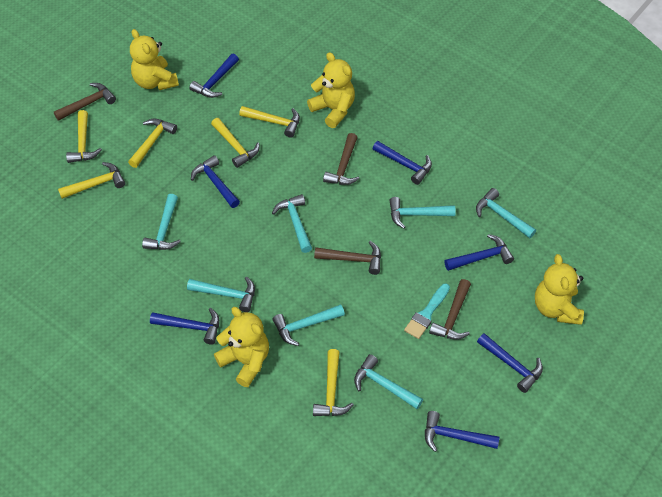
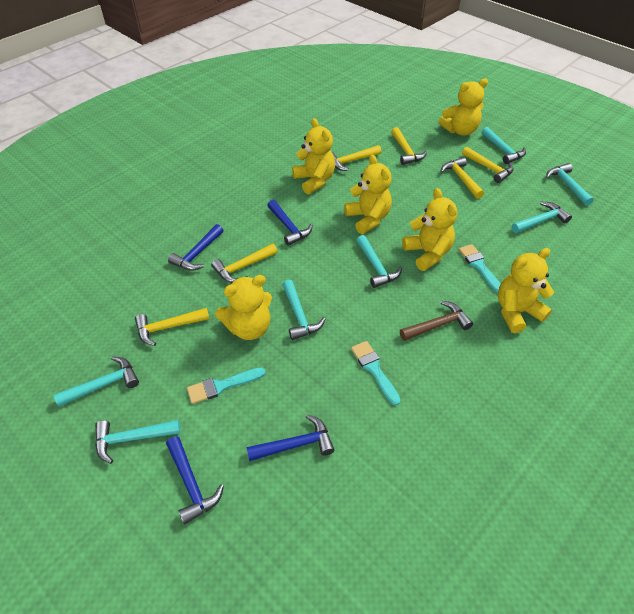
blue hammer: 7 -> 4
brown hammer: 4 -> 1
turquoise brush: 1 -> 3
yellow teddy bear: 4 -> 6

